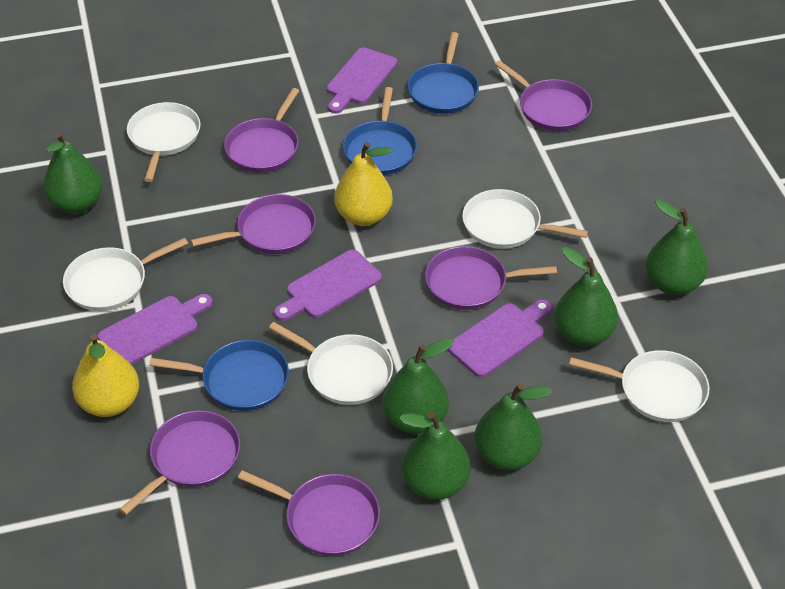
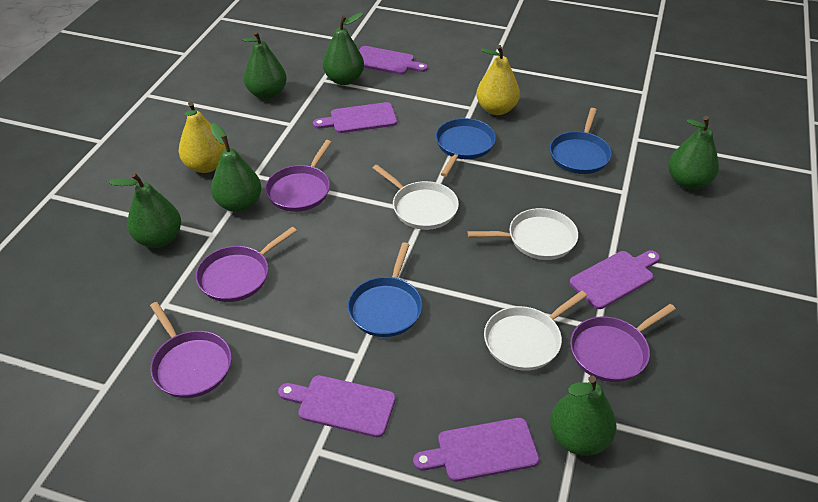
purple cutting board: 4 -> 5
purple pan: 6 -> 4
white pan: 5 -> 3

